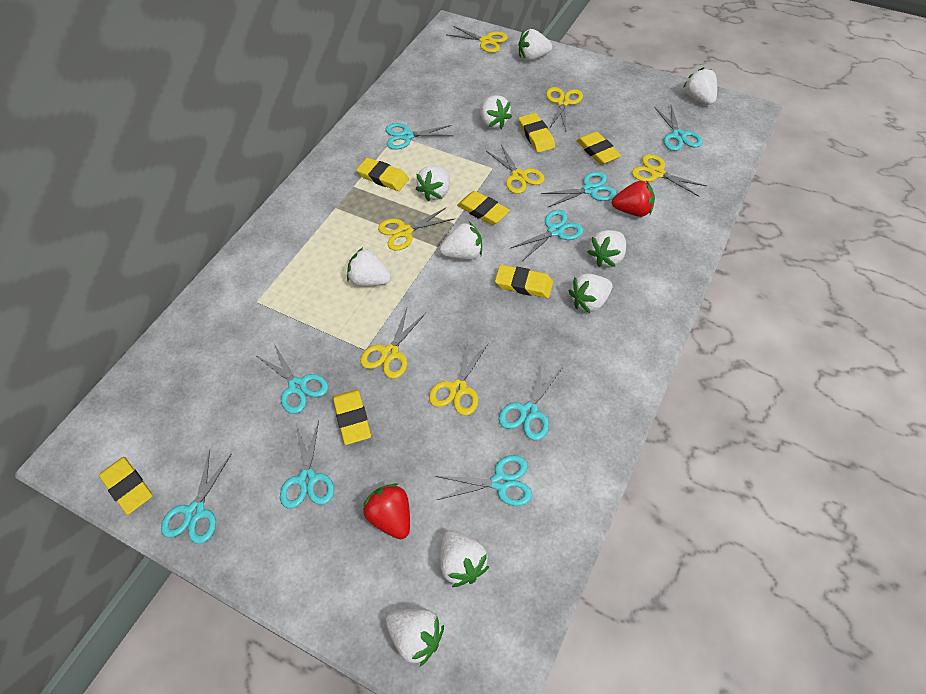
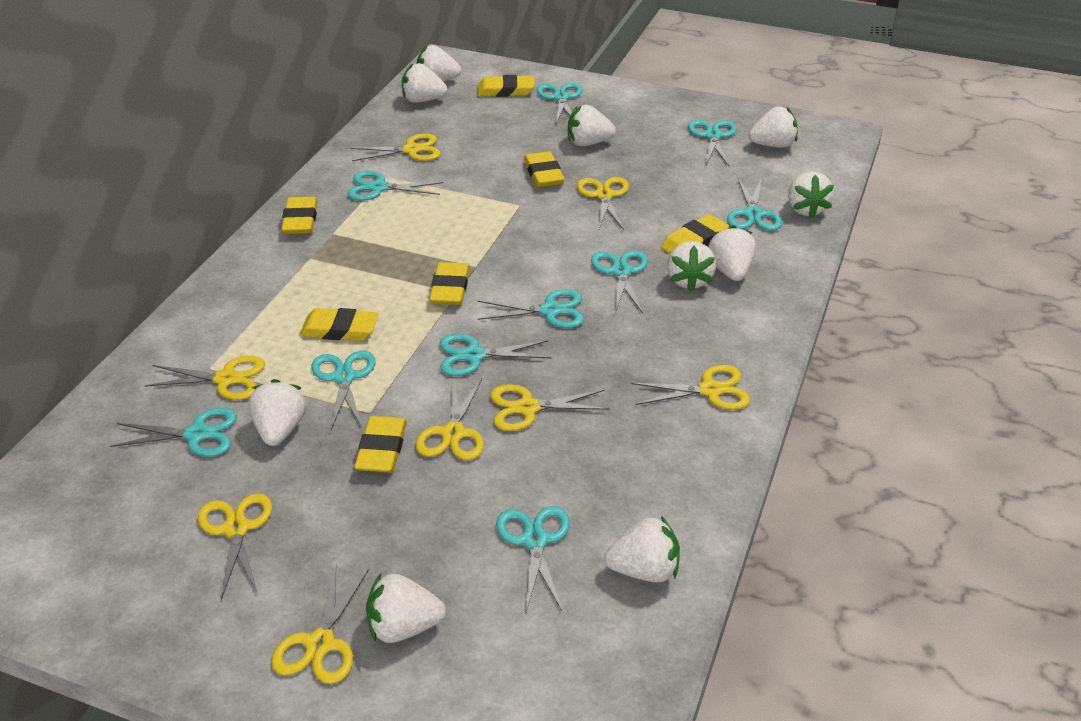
red strawberry: 2 -> 0
turquoise scissors: 9 -> 10
yellow scissors: 7 -> 8

